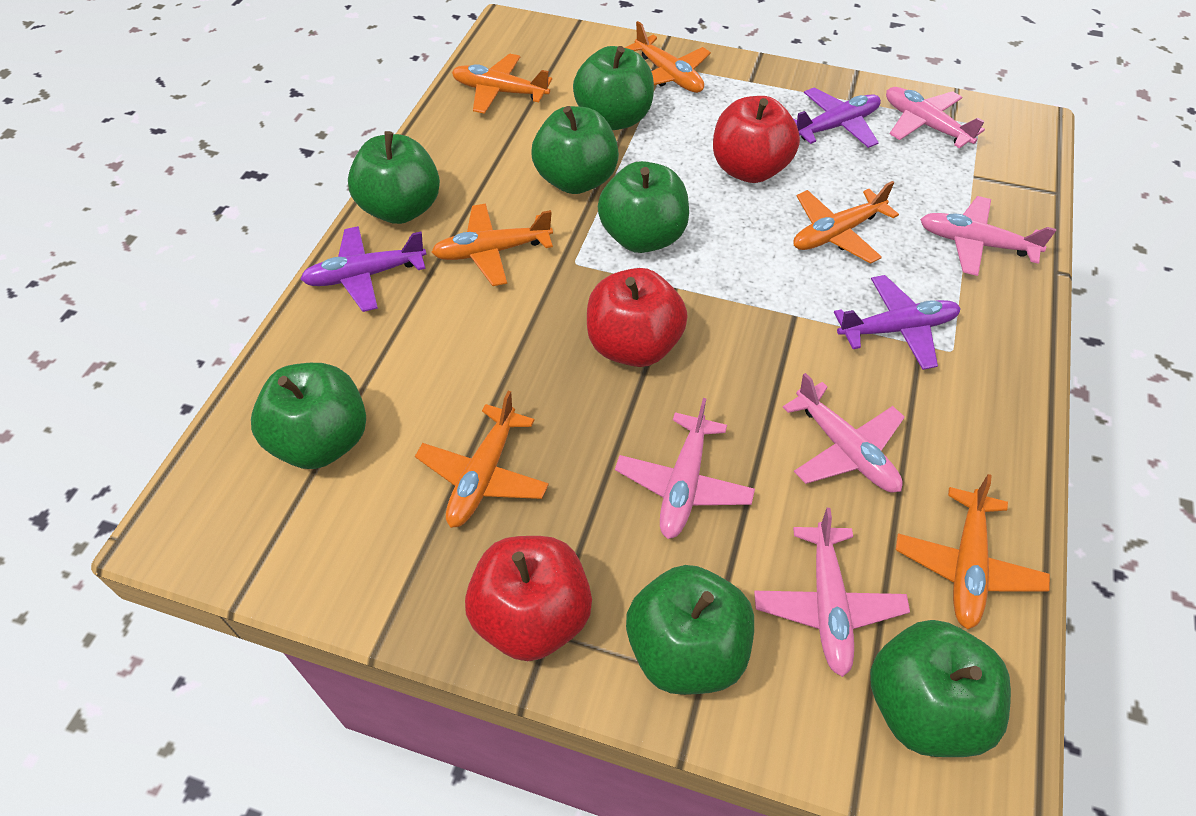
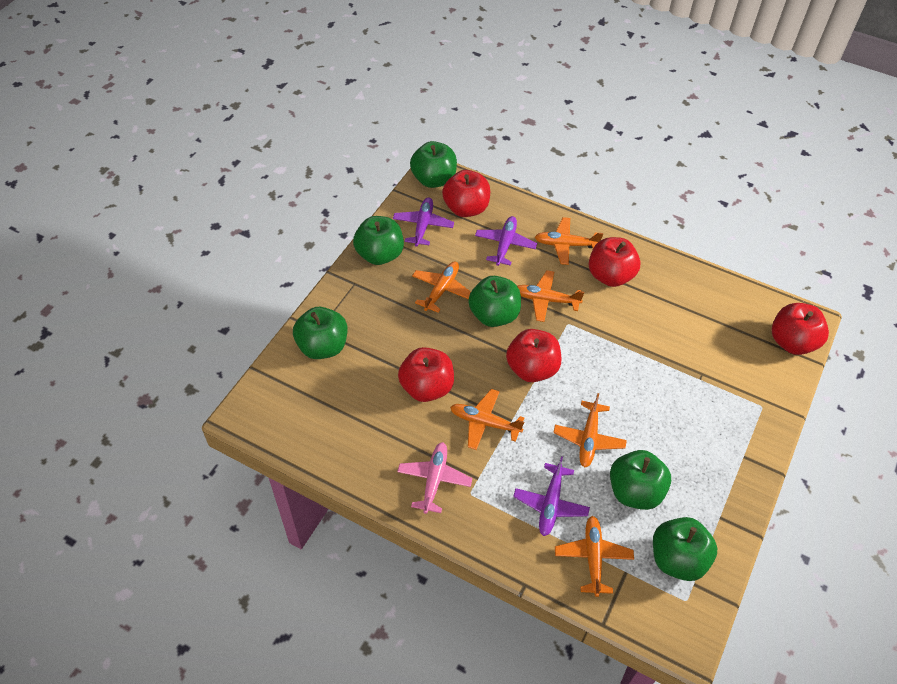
green apple: 7 -> 6
pink plane: 5 -> 1
red apple: 3 -> 5

